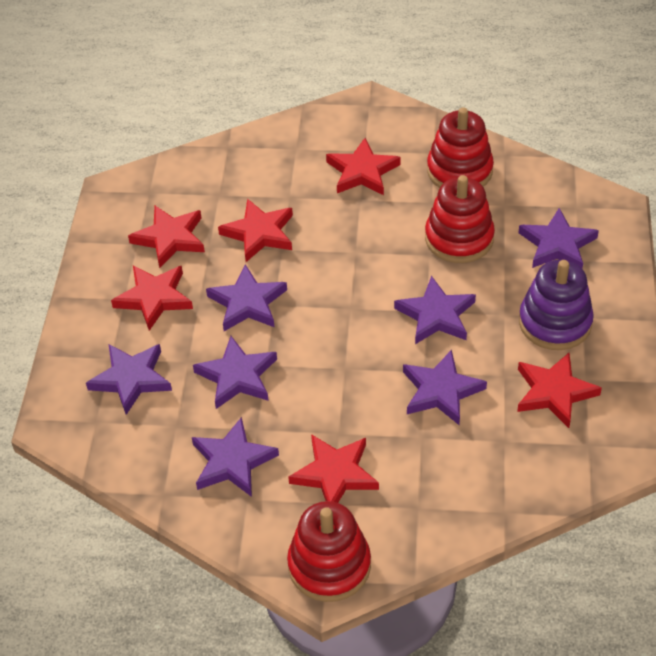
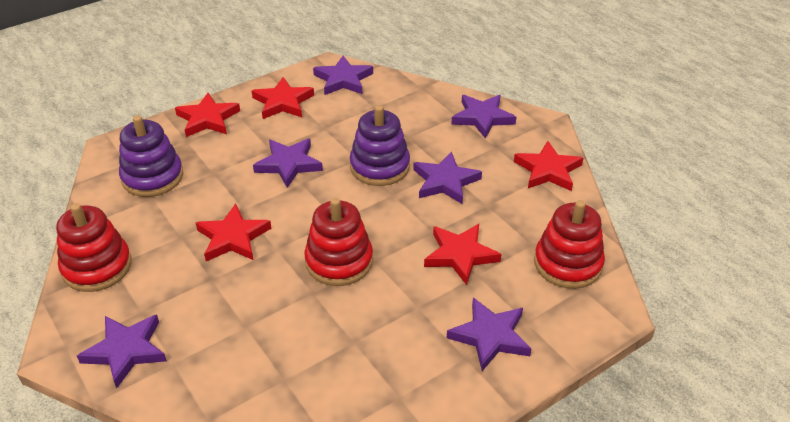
purple stacking toy: 1 -> 2
purple star: 7 -> 6
red star: 6 -> 5

